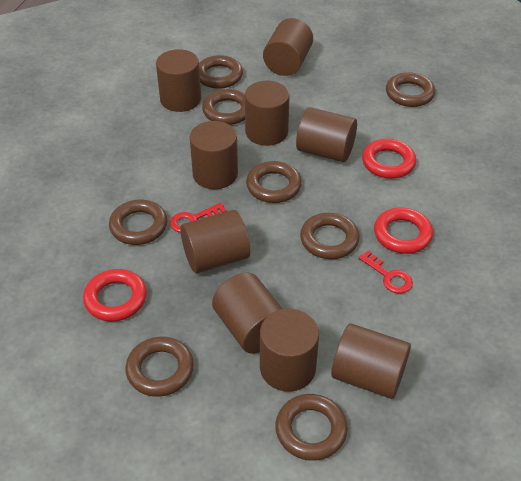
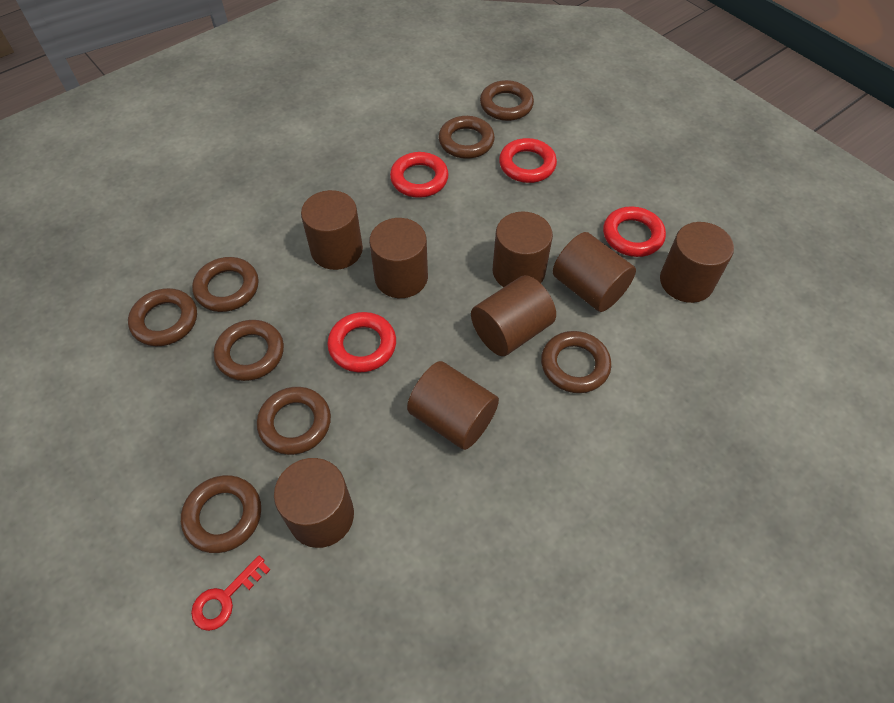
brown cylinder: 9 -> 8
red key: 2 -> 1
red ring: 3 -> 4

